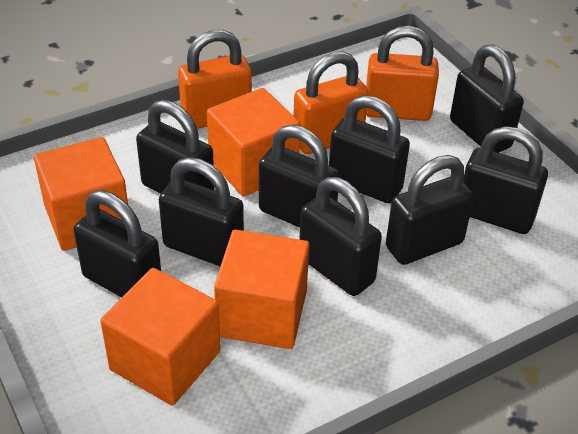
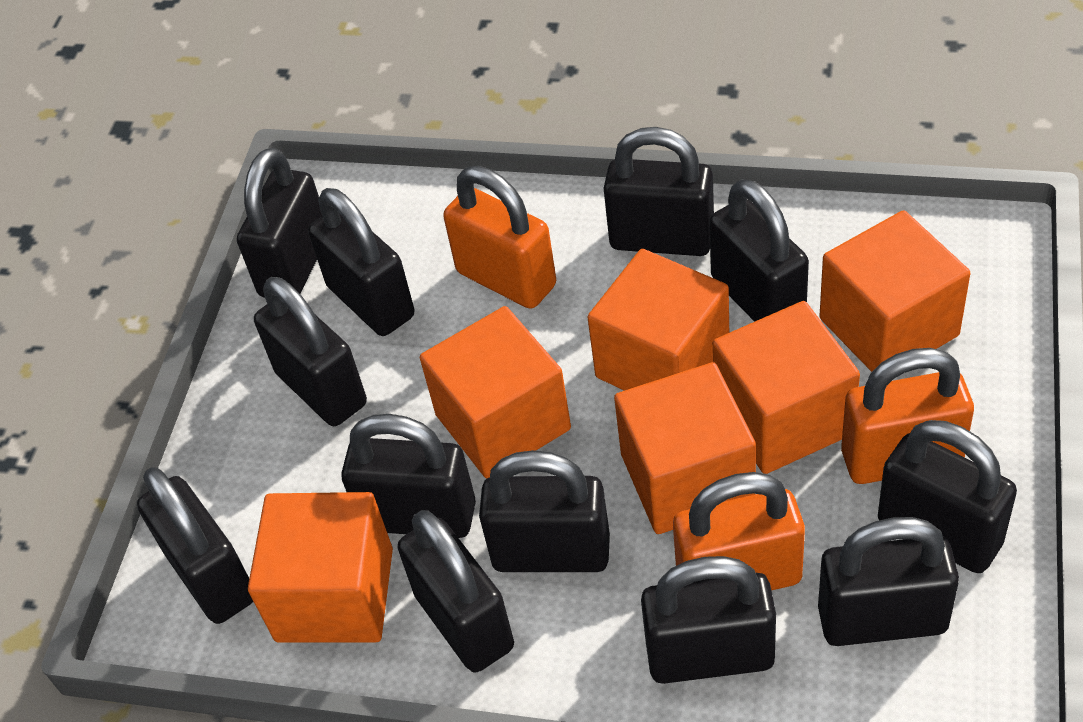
black padlock: 9 -> 12
orange cube: 4 -> 6

